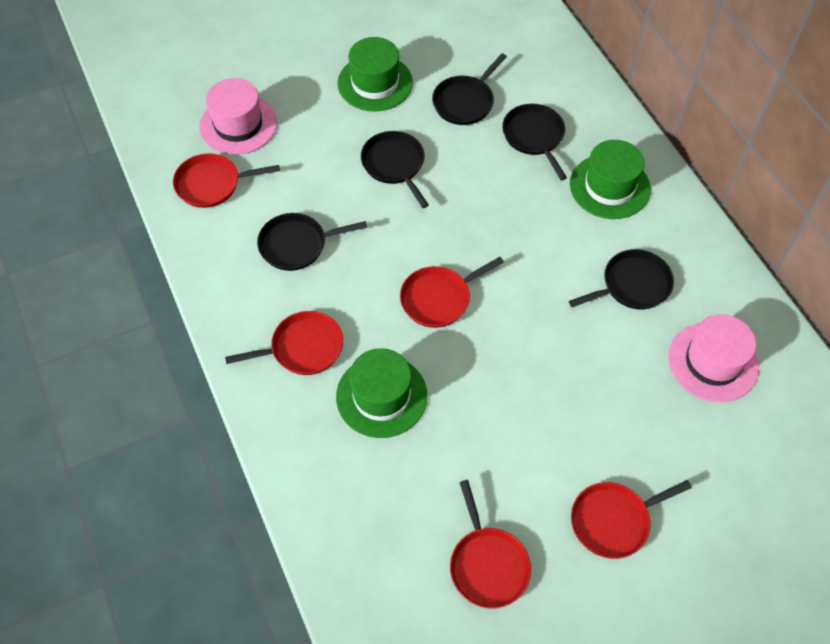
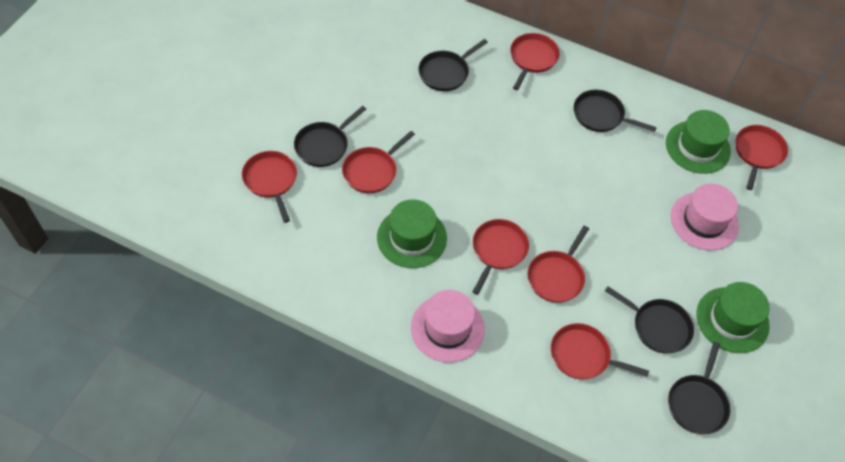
red pan: 5 -> 7

